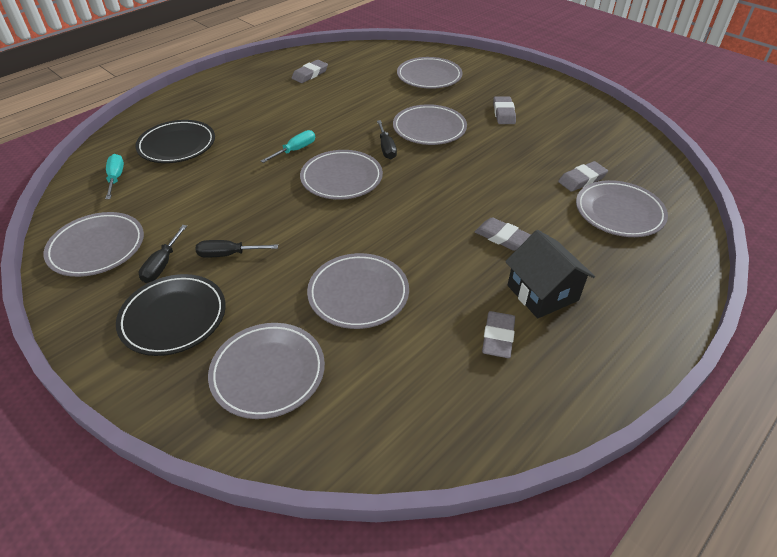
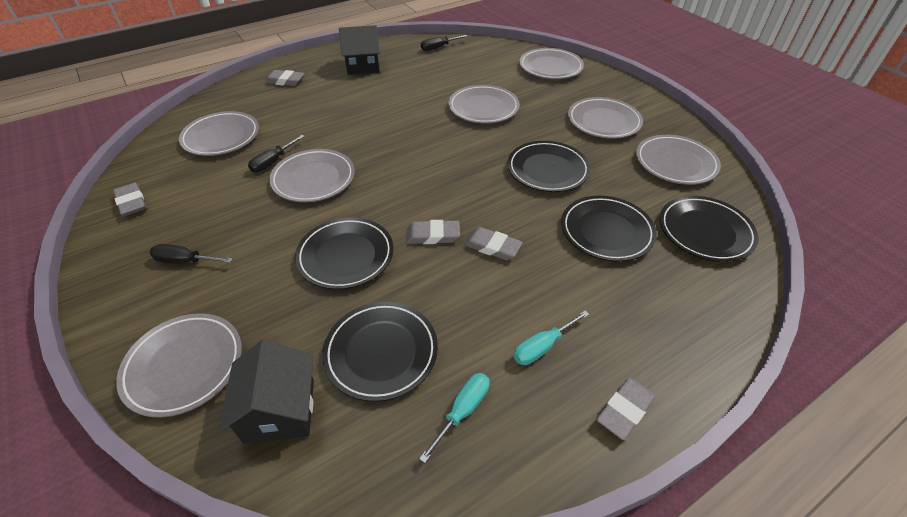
black house: 1 -> 2
black plate: 2 -> 5

